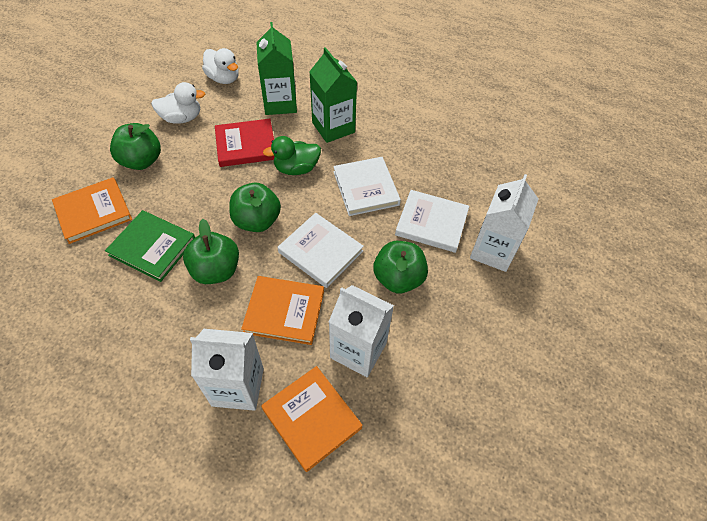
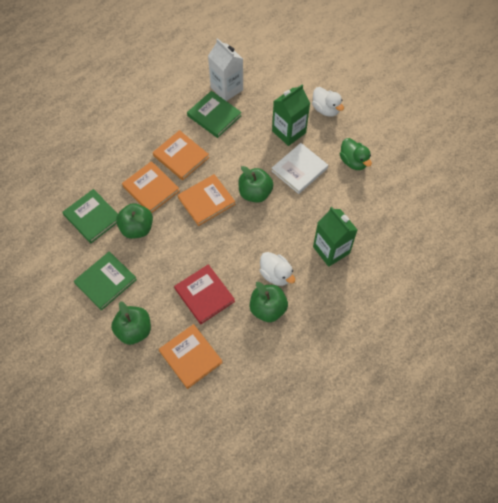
green book: 1 -> 3
orange book: 3 -> 4
white book: 3 -> 1
white carton: 3 -> 1

